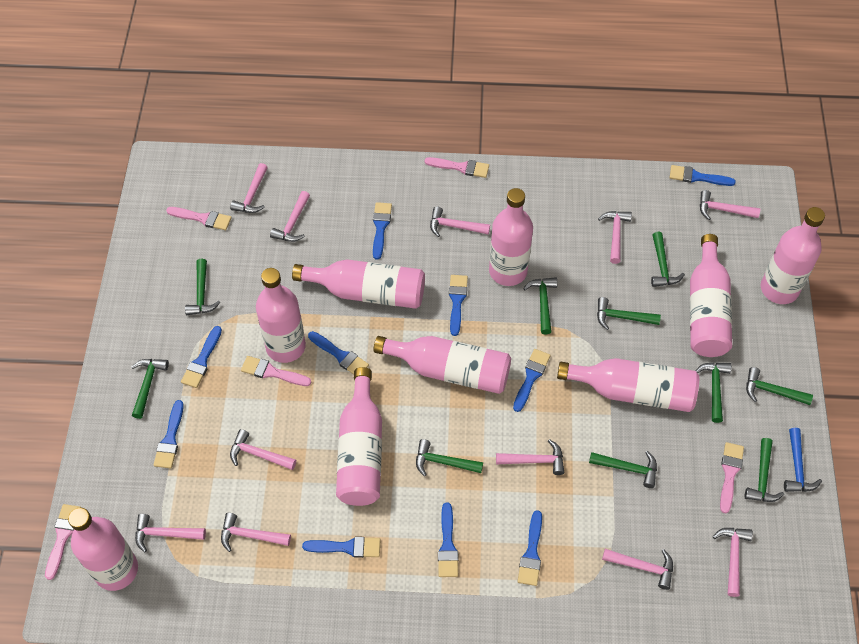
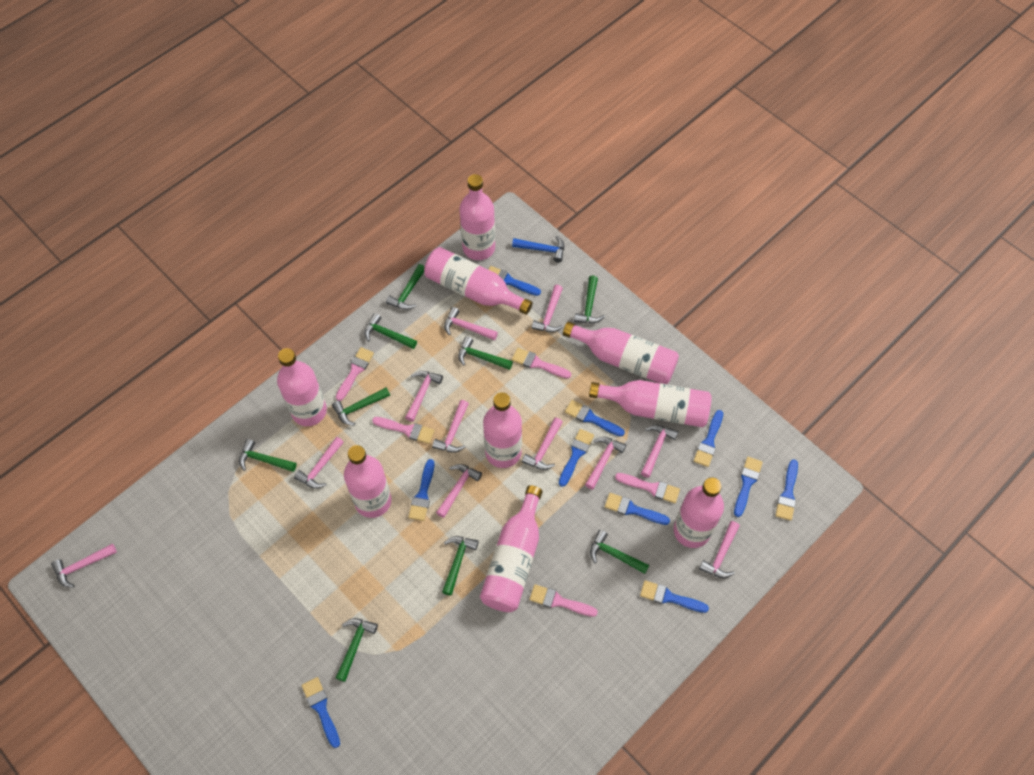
green hammer: 10 -> 9

